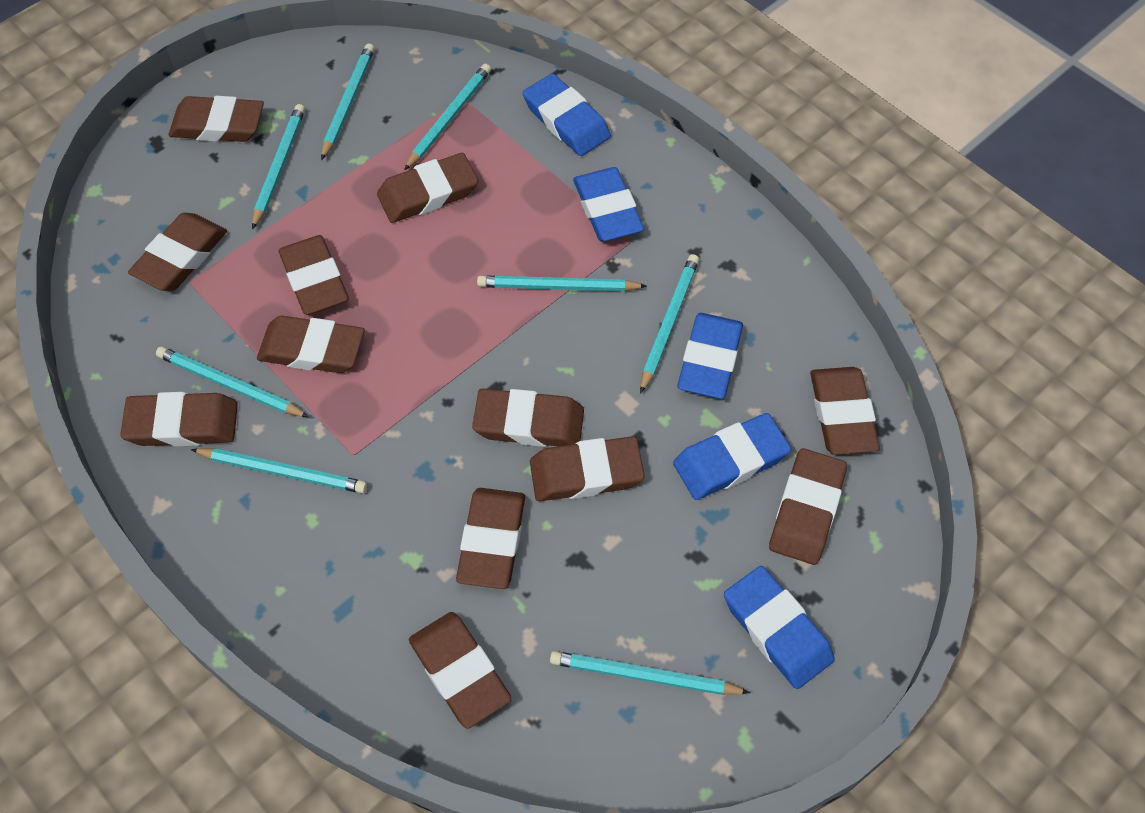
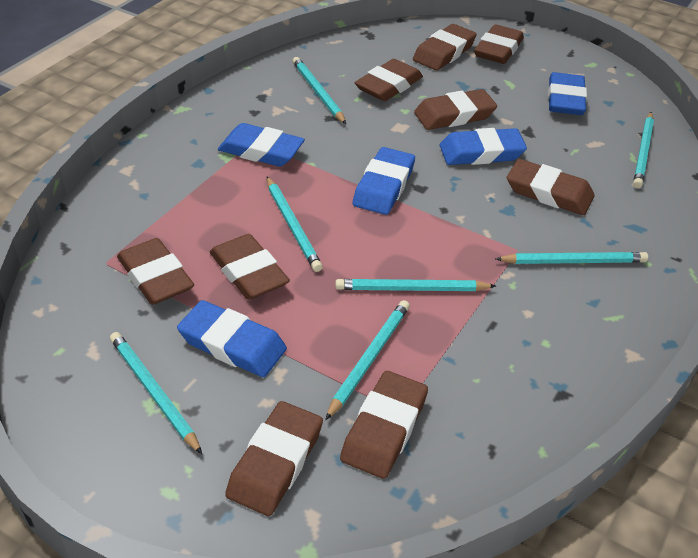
brown eraser: 12 -> 9
turquoise pencil: 8 -> 7

